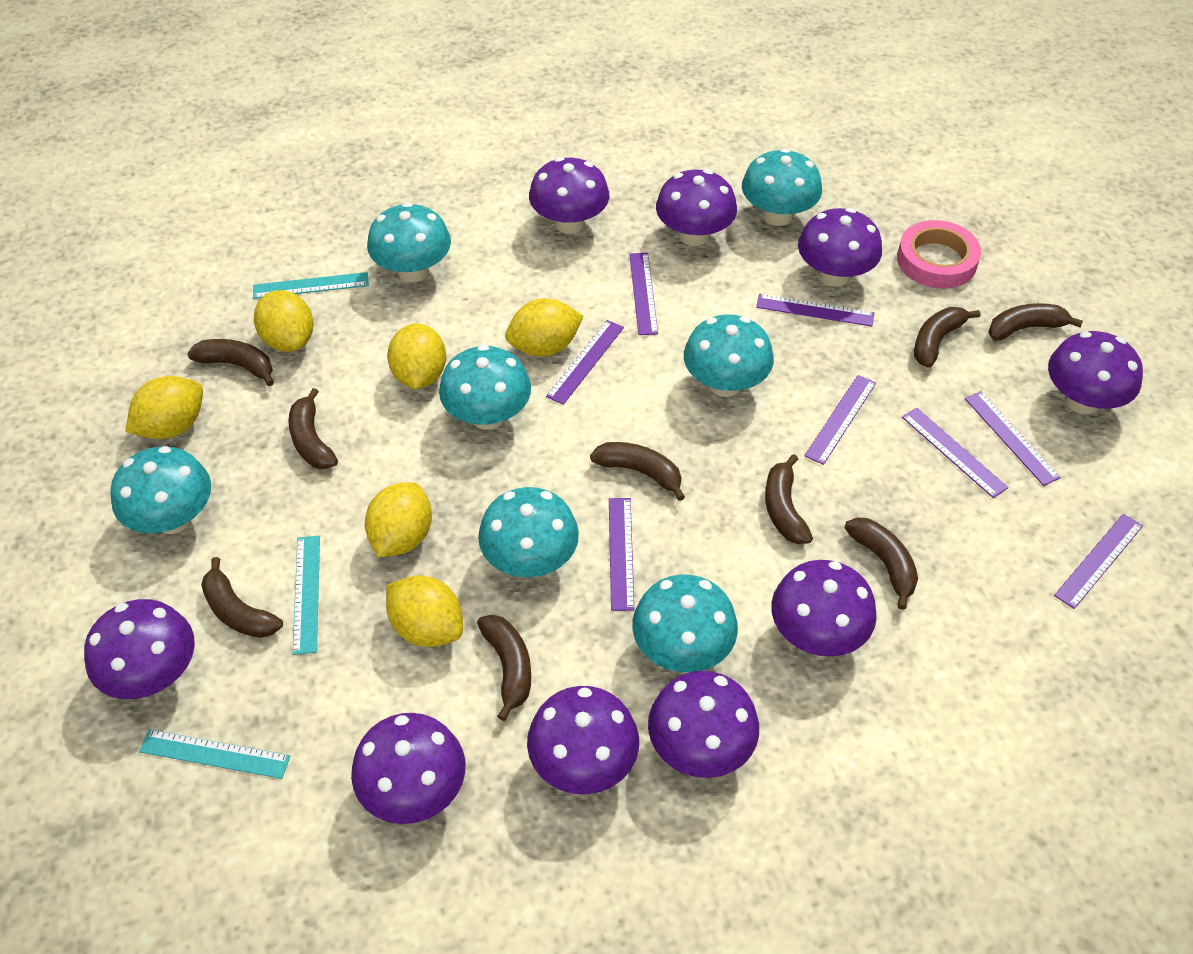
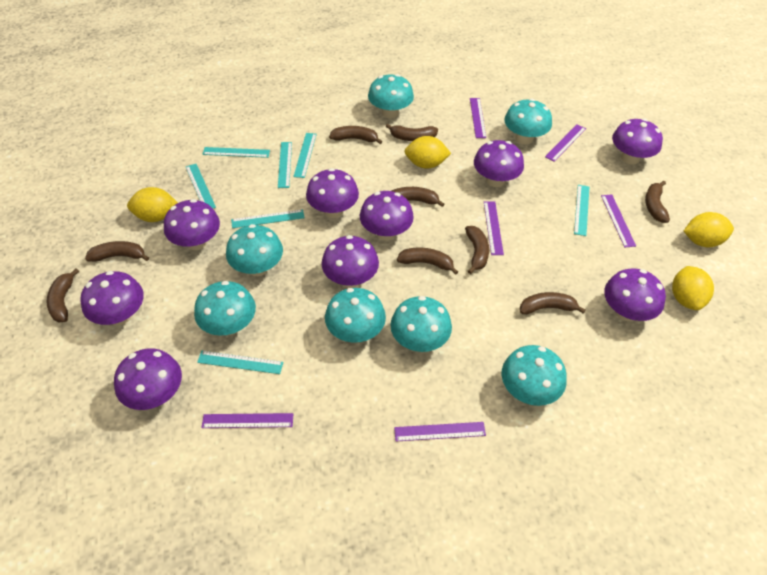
pink tape: 1 -> 0
purple ruler: 8 -> 6
turquoise ruler: 3 -> 7
yellow lemon: 6 -> 4

